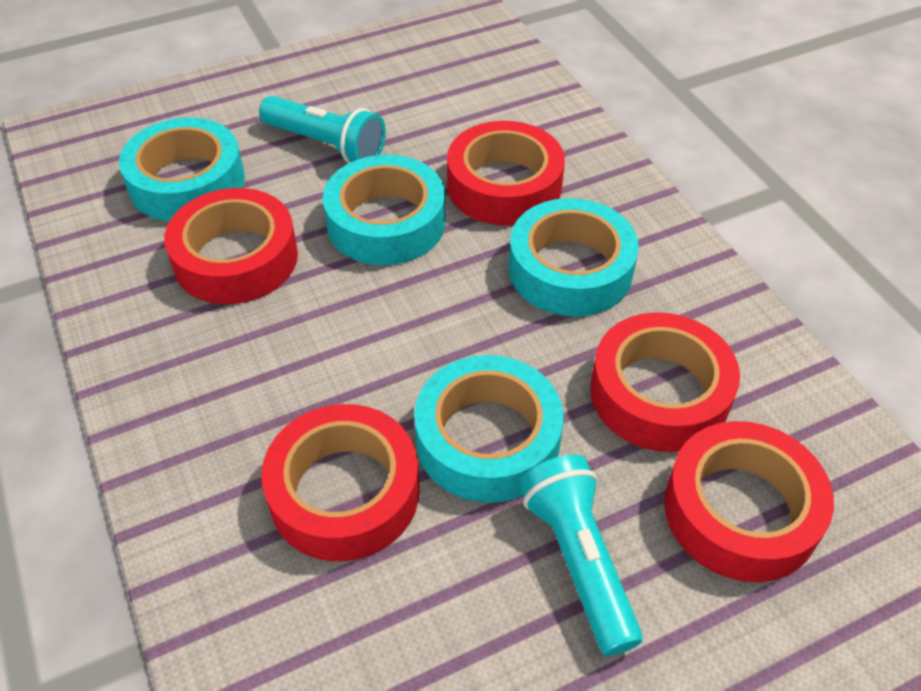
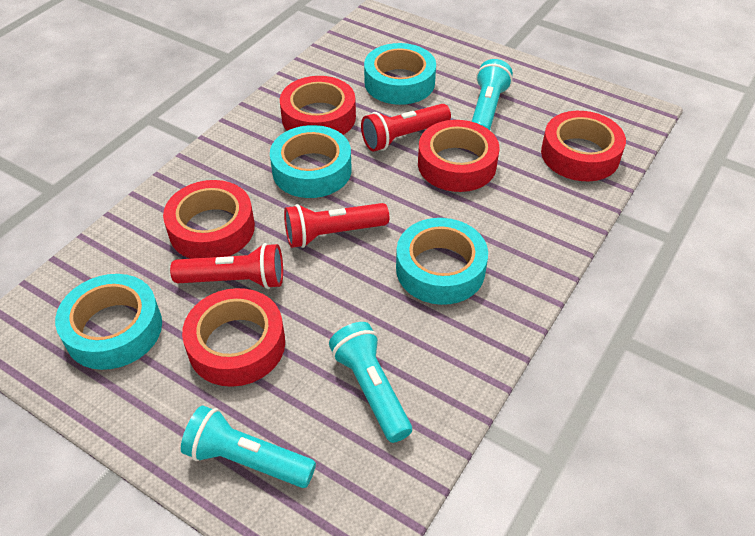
red flashlight: 0 -> 3
turquoise flashlight: 2 -> 3

